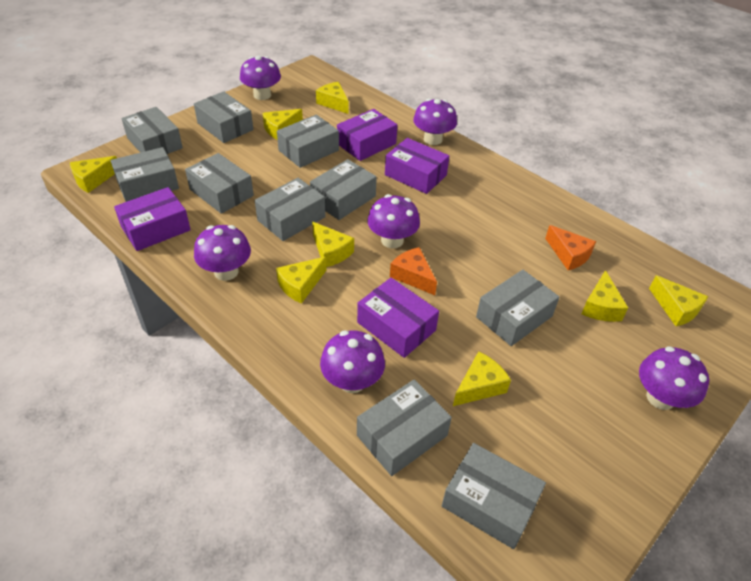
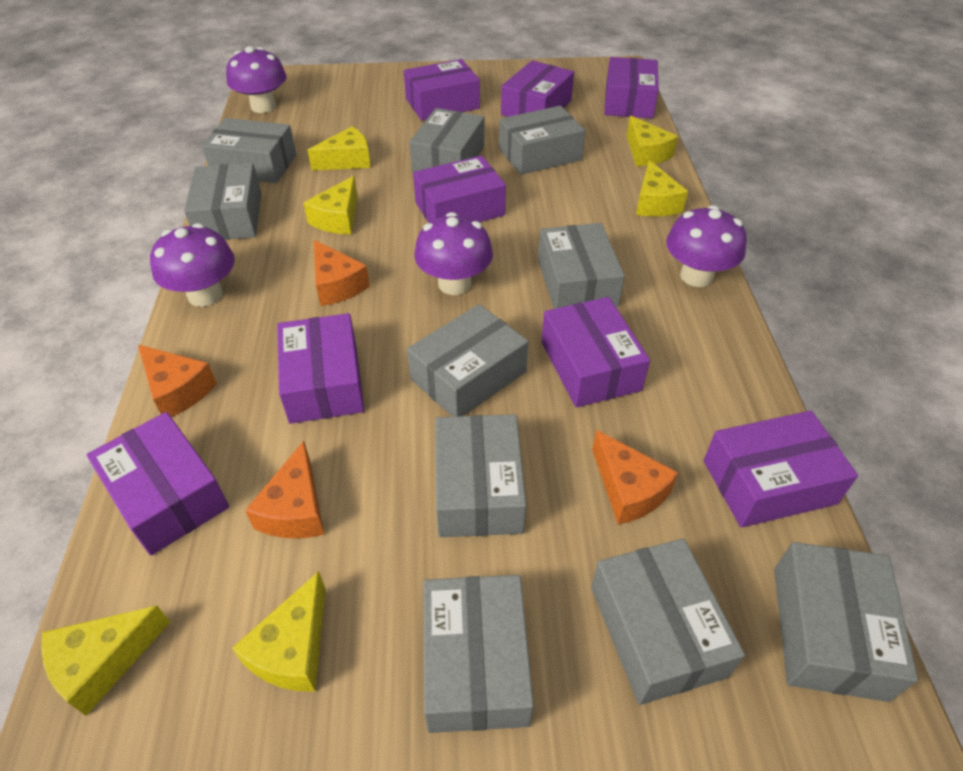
orange cheese: 2 -> 4
purple box: 4 -> 8
purple mushroom: 6 -> 4
yellow cheese: 8 -> 6

